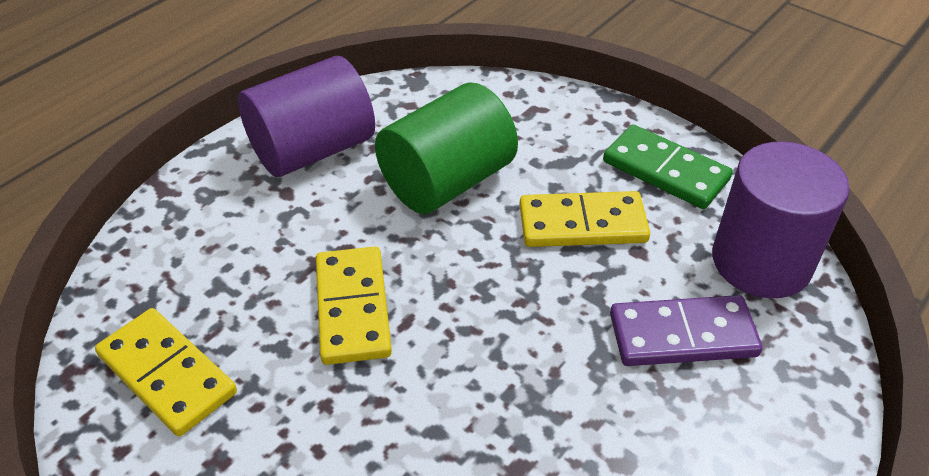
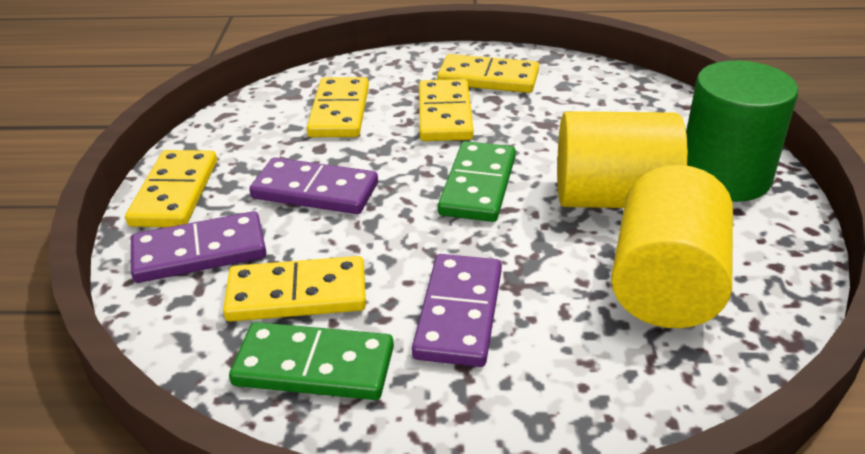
green domino: 1 -> 2
purple cylinder: 2 -> 0
purple domino: 1 -> 3
yellow cylinder: 0 -> 2
yellow domino: 3 -> 5

